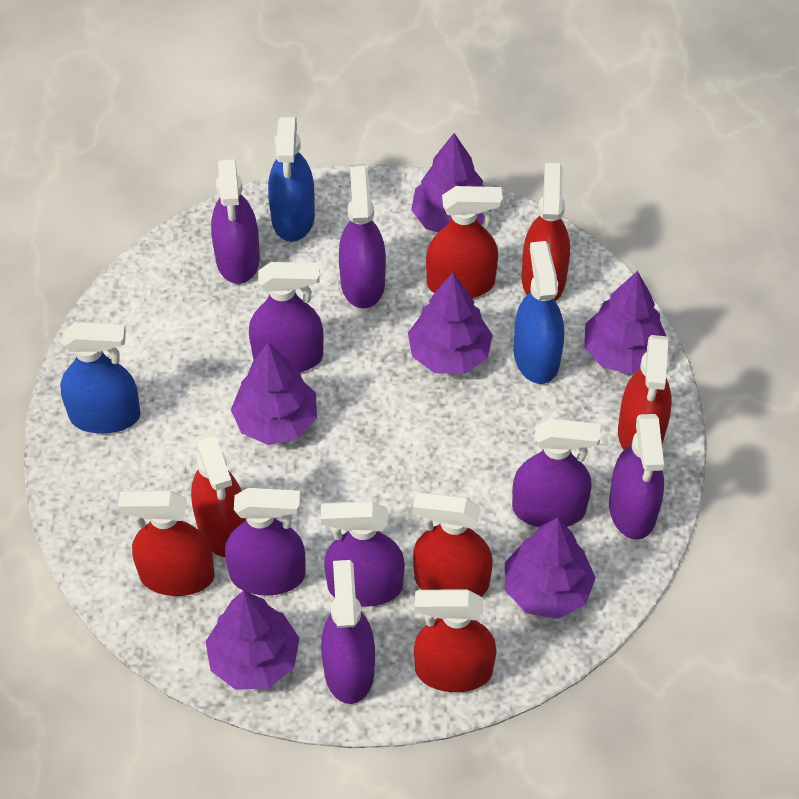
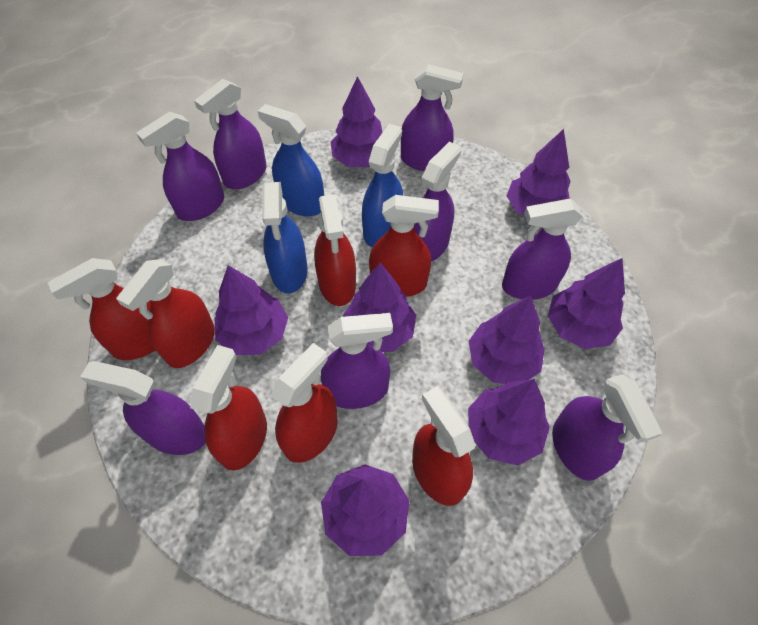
purple tree: 6 -> 8

